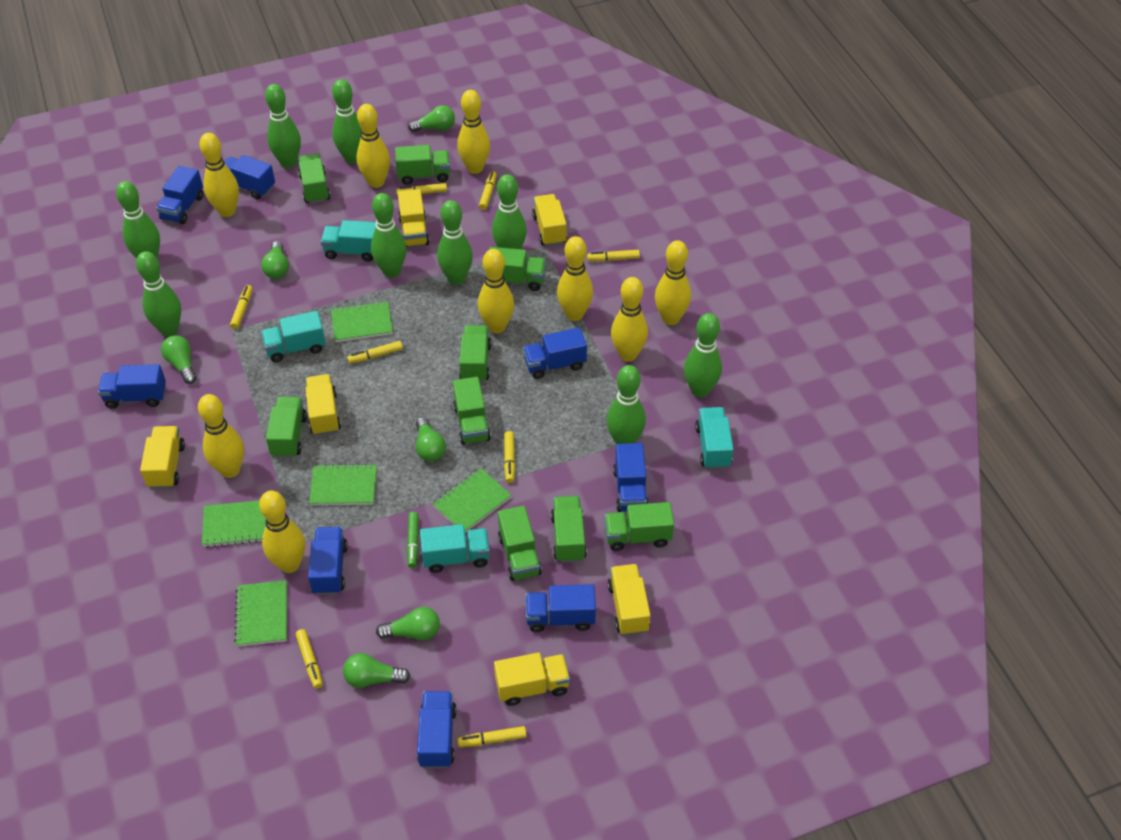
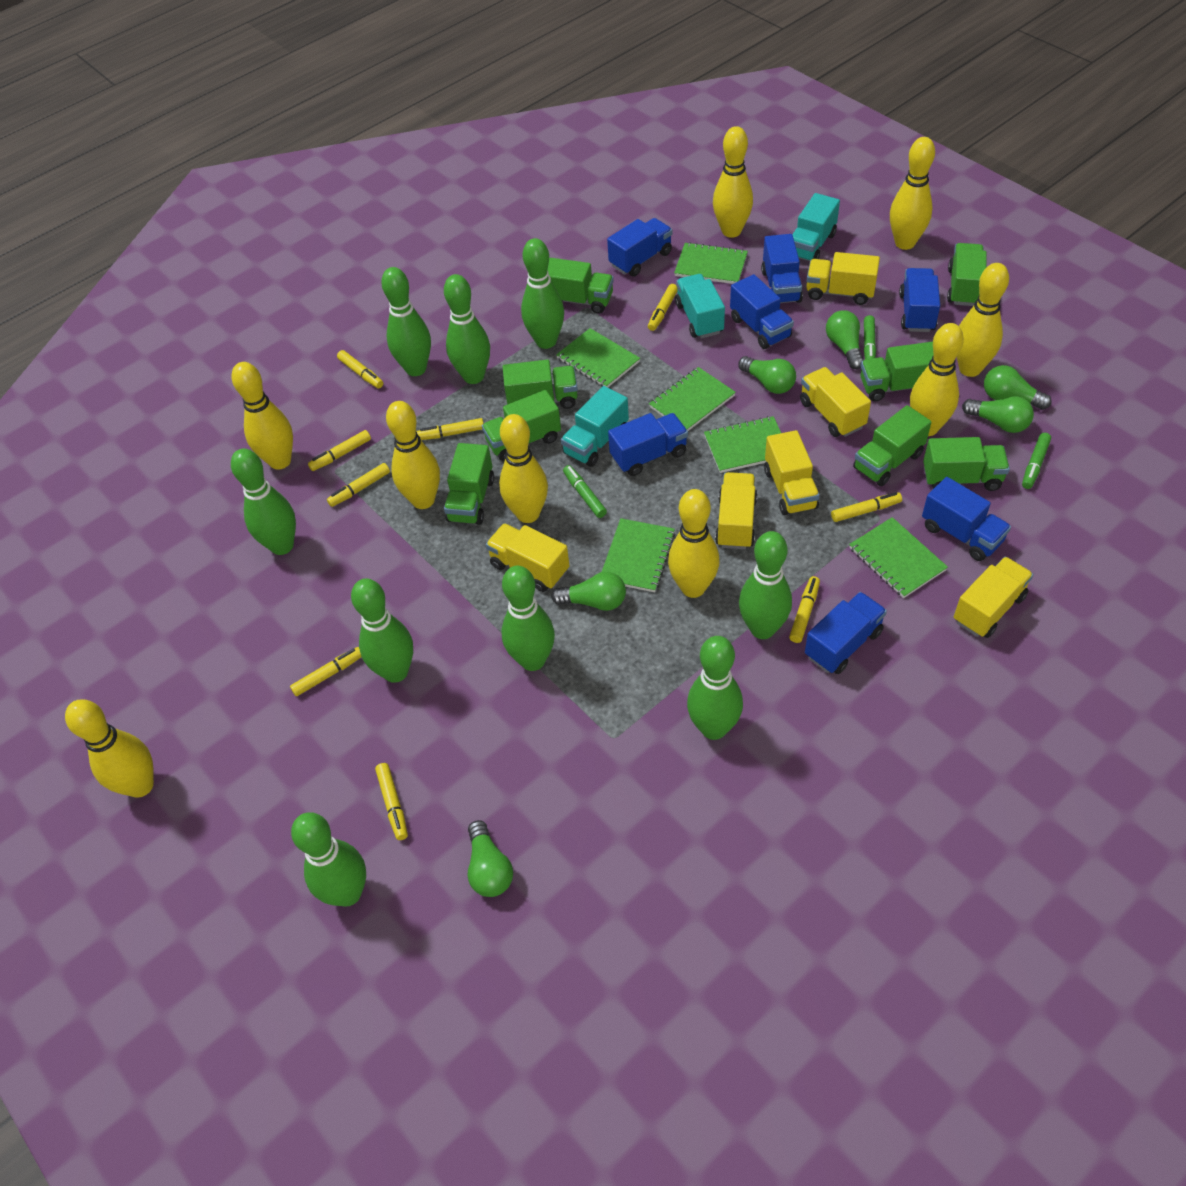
blue truck: 8 -> 7
green marker: 1 -> 3
green notebook: 5 -> 6
green truck: 9 -> 8
turquoise truck: 4 -> 3
yellow marker: 8 -> 9

